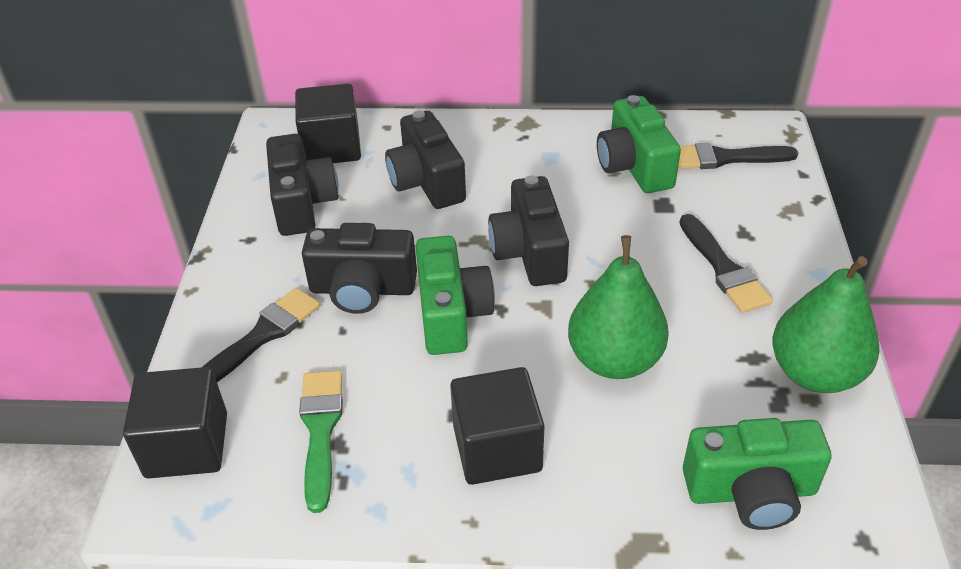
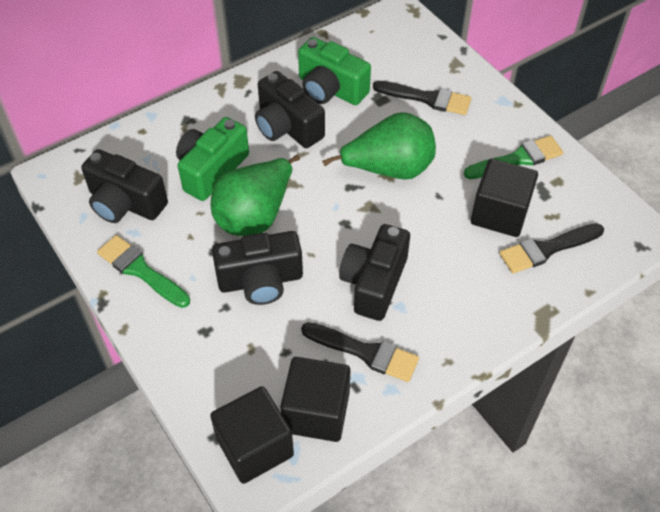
green brush: 1 -> 2
green camera: 3 -> 2

